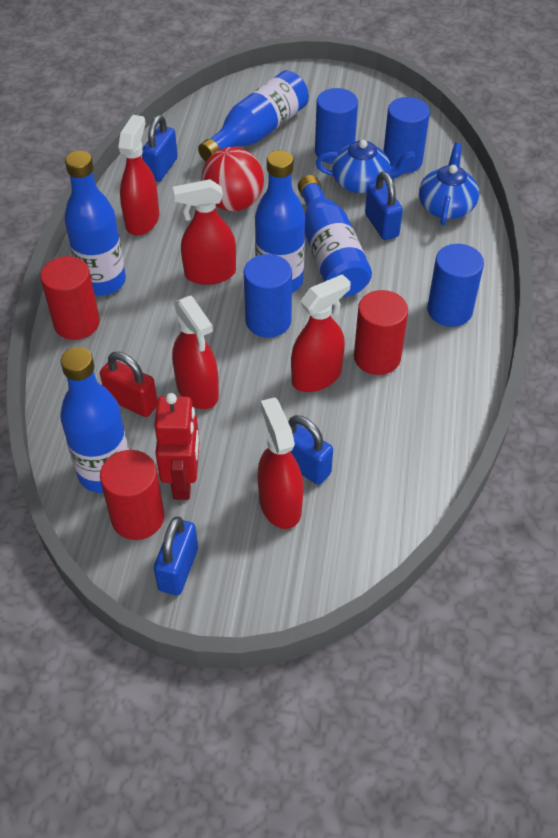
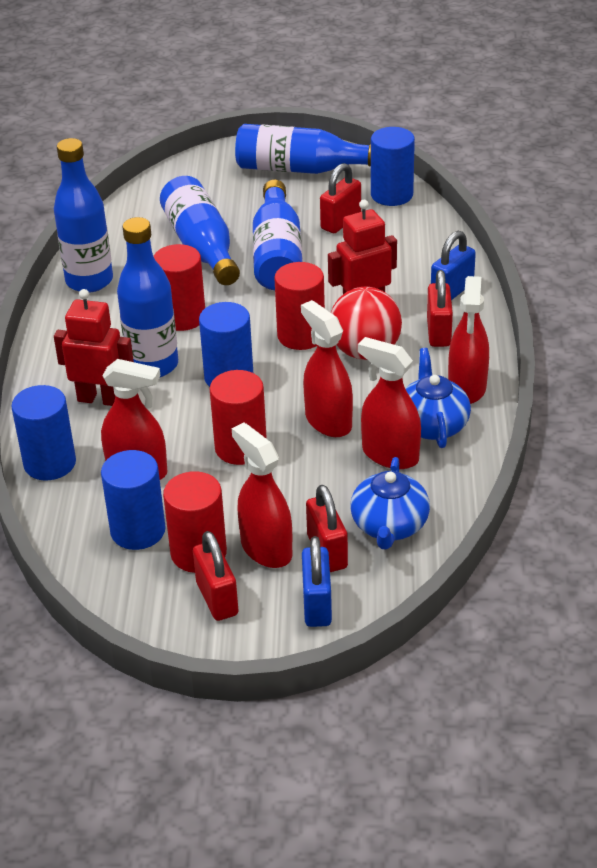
blue padlock: 4 -> 2
red cylinder: 3 -> 4
red padlock: 1 -> 4
red robot: 1 -> 2

